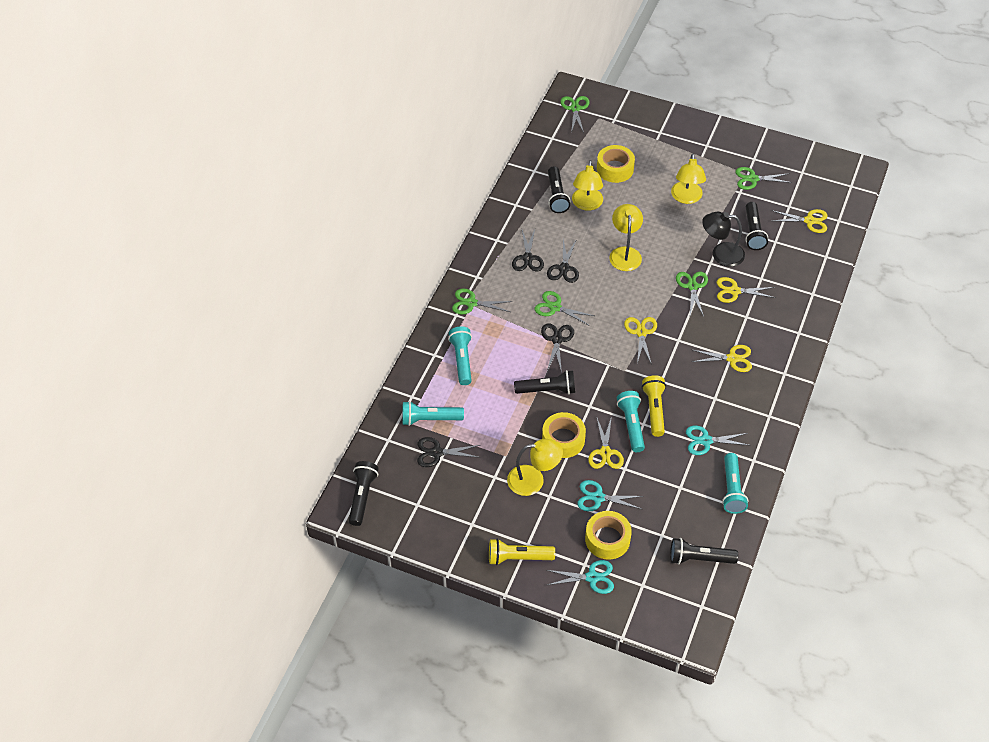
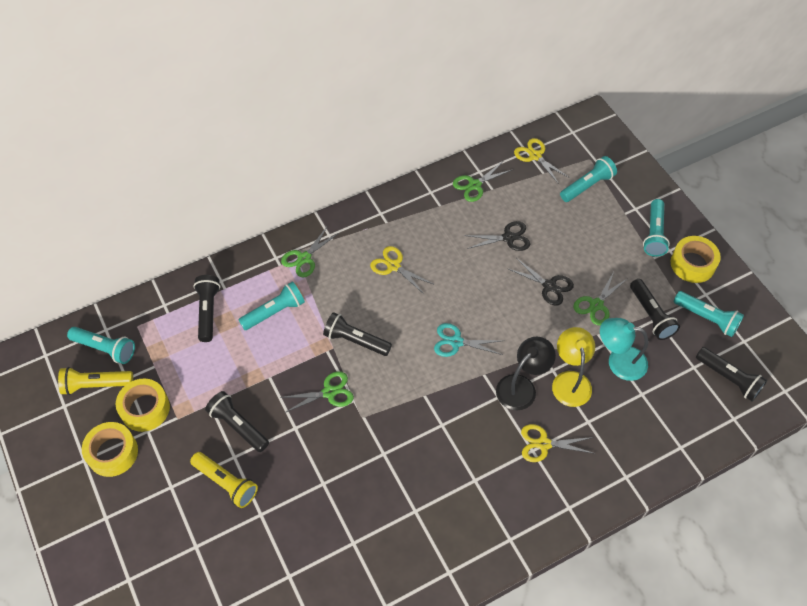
black scissors: 4 -> 2
green scissors: 5 -> 4
turquoise flashlight: 4 -> 5
turquoise lamp: 0 -> 1
turquoise scissors: 3 -> 1
yellow lamp: 4 -> 1
yellow scissors: 5 -> 3

